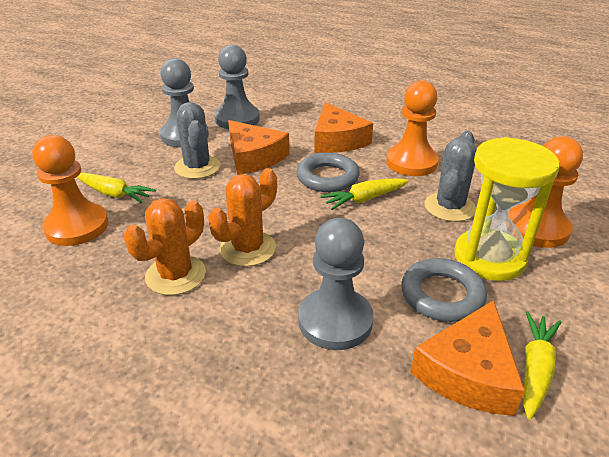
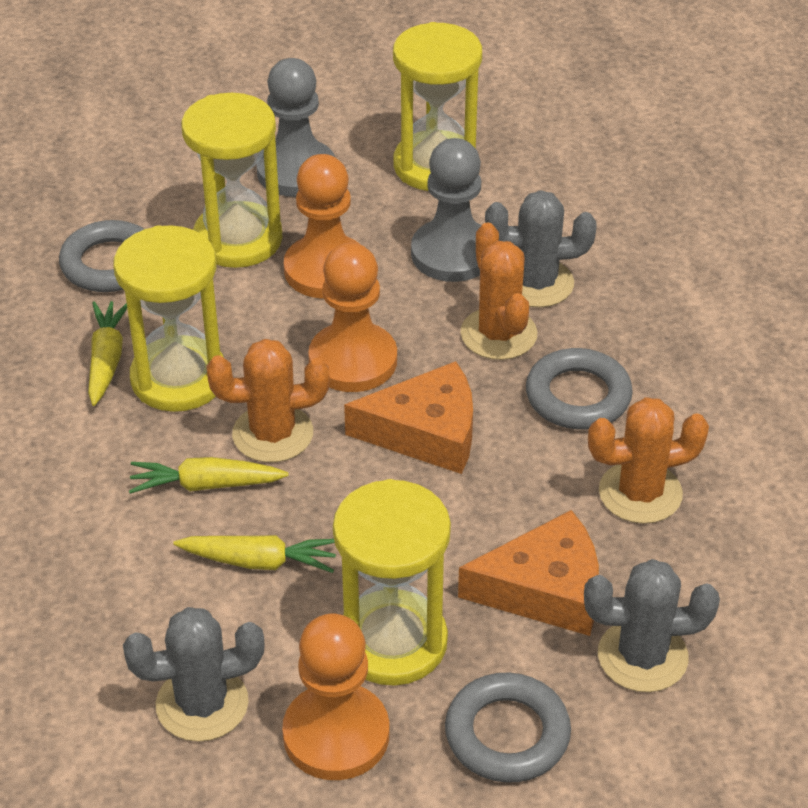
grey cactus: 2 -> 3
grey pawn: 3 -> 2
grey ring: 2 -> 3
orange cactus: 2 -> 3
orange cheese: 3 -> 2
yellow hourglass: 1 -> 4

